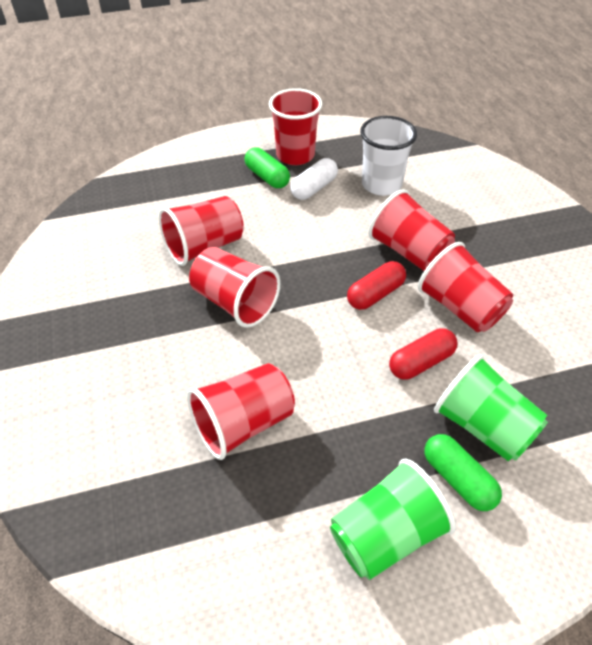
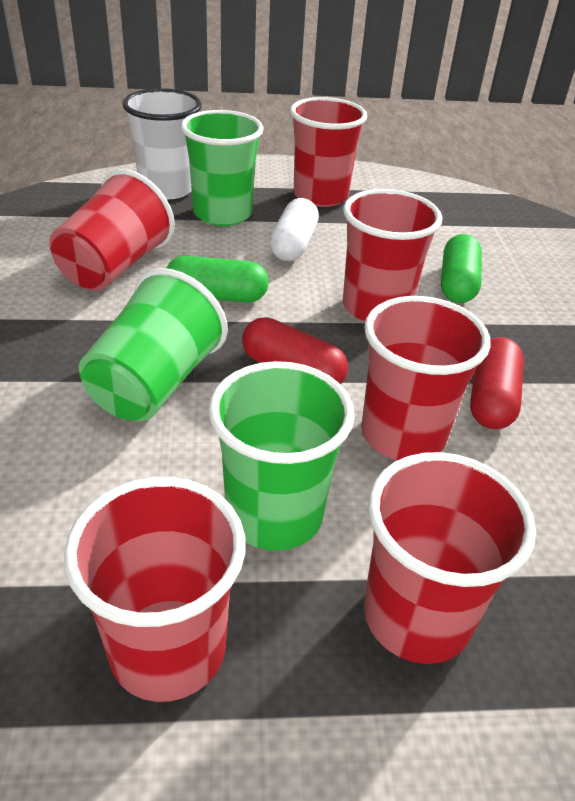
green cup: 2 -> 3

